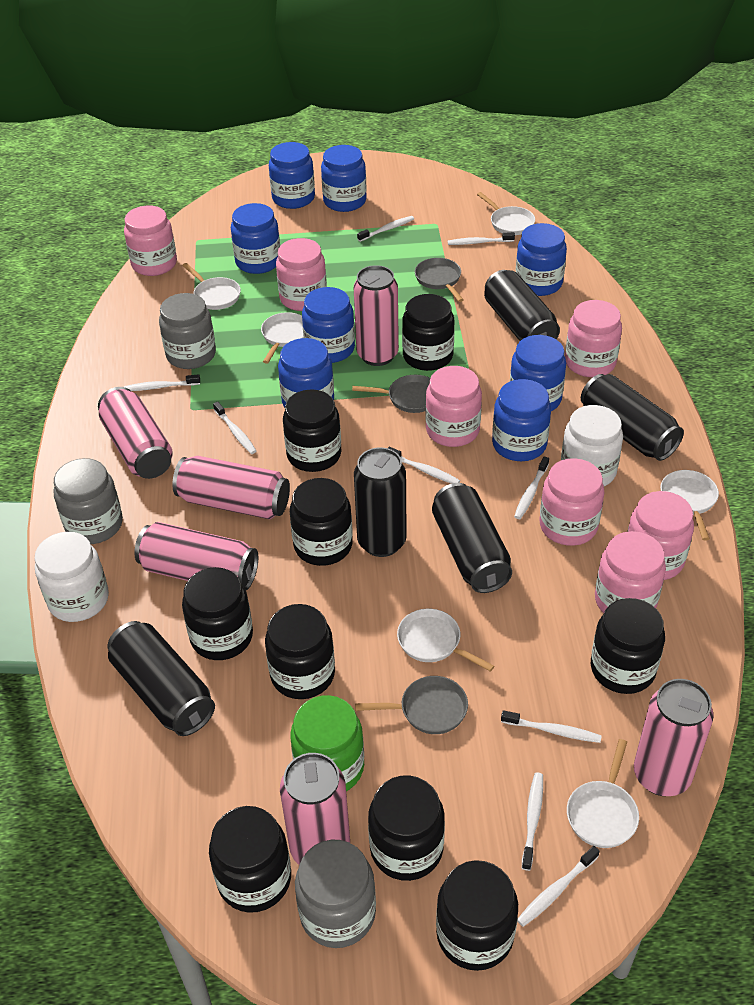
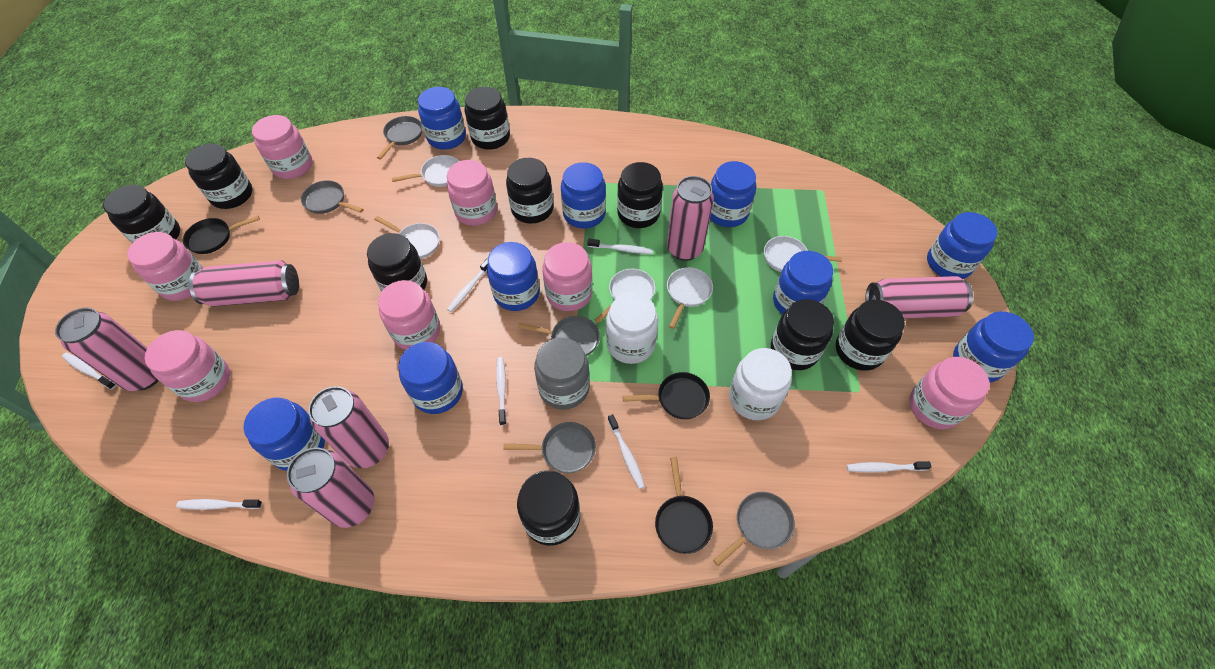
black can: 5 -> 0
black pan: 0 -> 3
blue jar: 8 -> 9
green jar: 1 -> 0
grey jar: 3 -> 1
grey pan: 3 -> 5
white pan: 6 -> 5
white toothbrush: 9 -> 7

